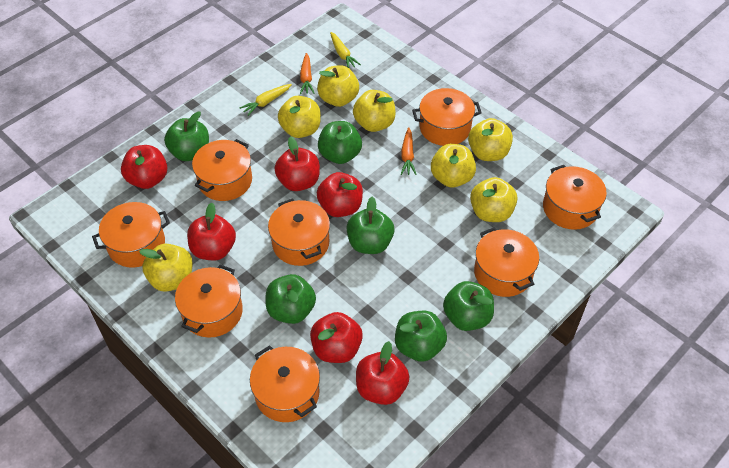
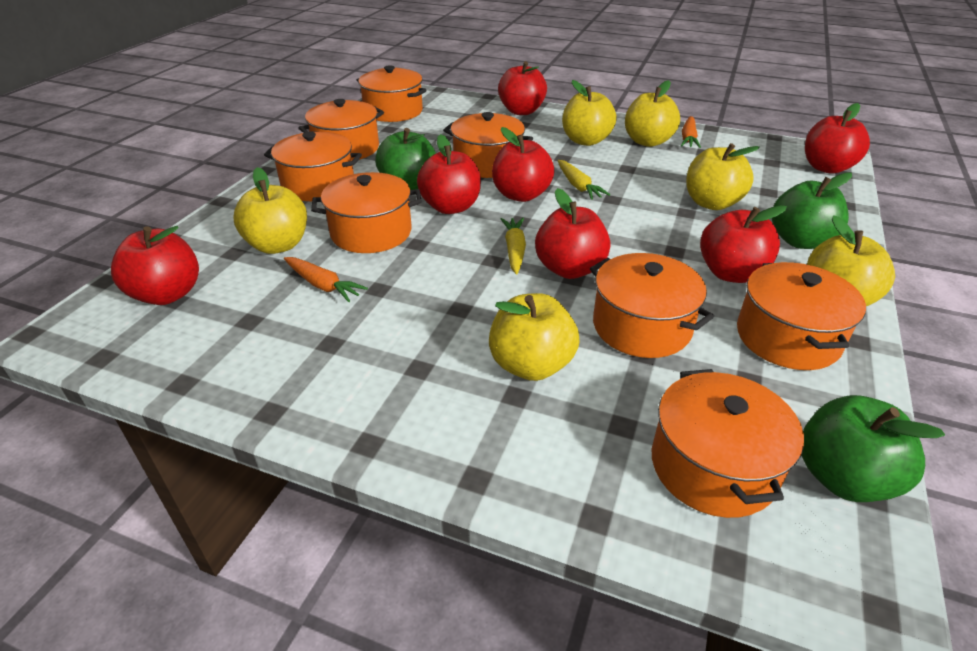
green apple: 6 -> 3
red apple: 6 -> 7
yellow apple: 7 -> 6

